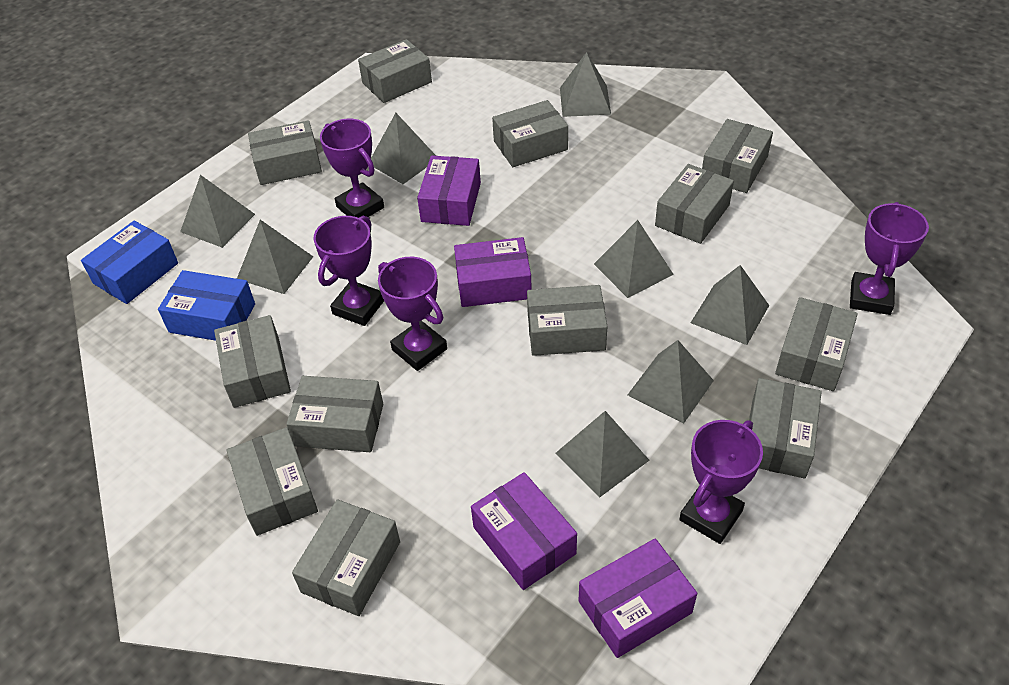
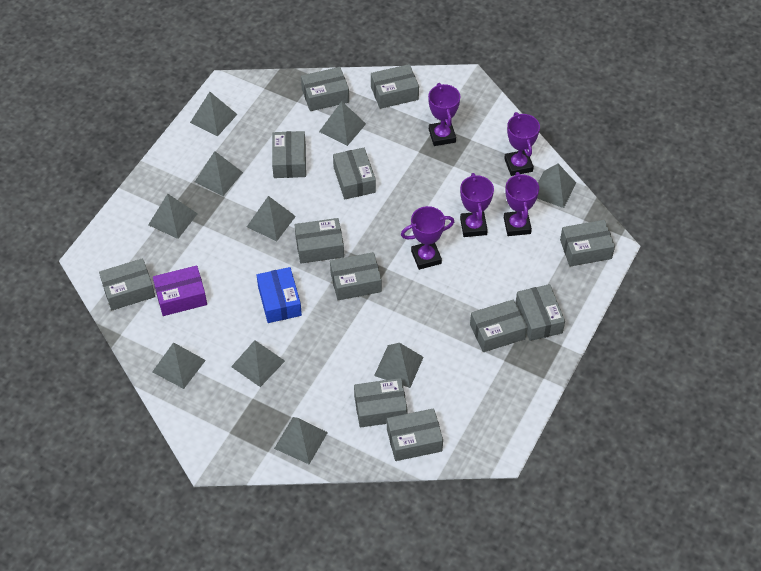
blue box: 2 -> 1
grey pyramid: 8 -> 10
purple box: 4 -> 1

